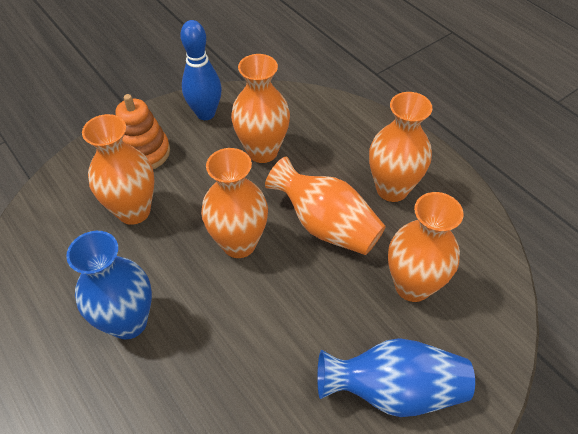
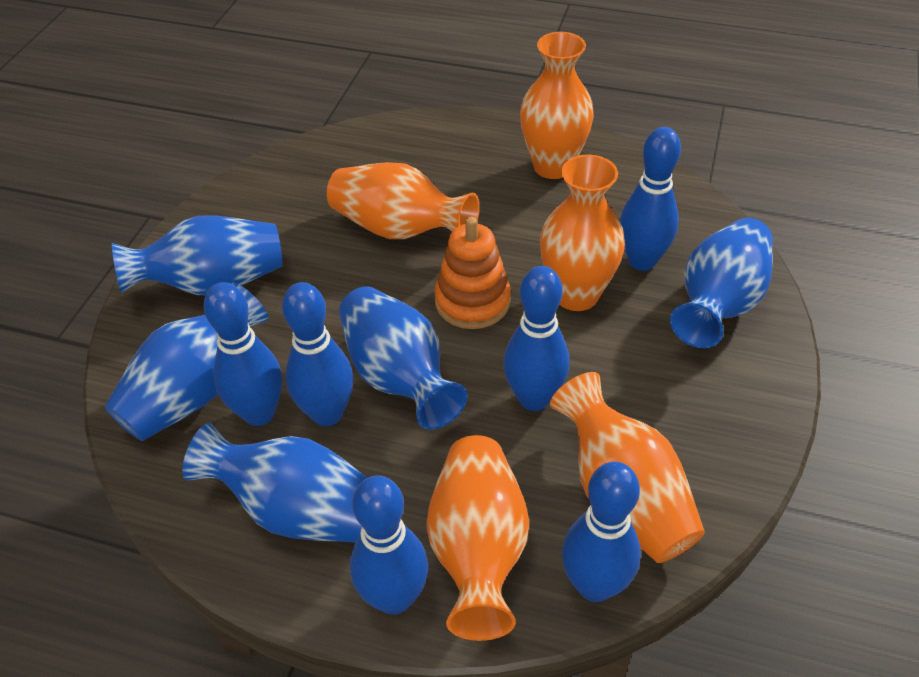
blue bowling pin: 1 -> 6
blue vase: 2 -> 5
orange vase: 6 -> 5

